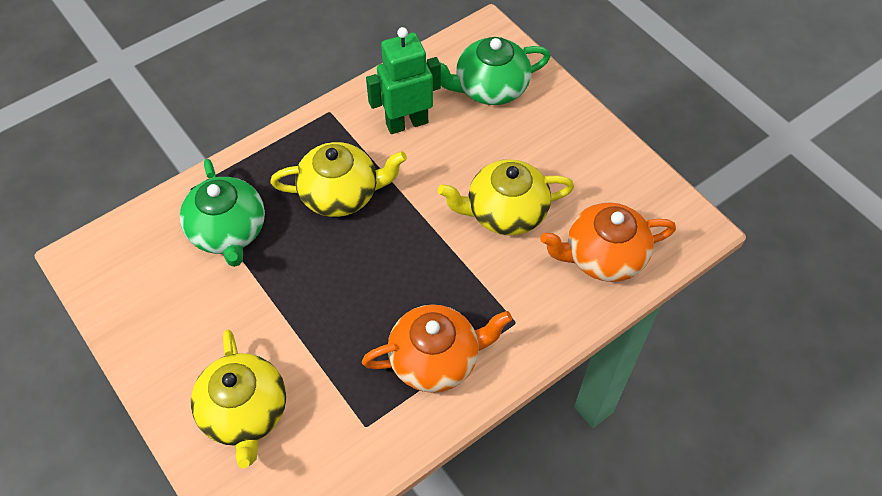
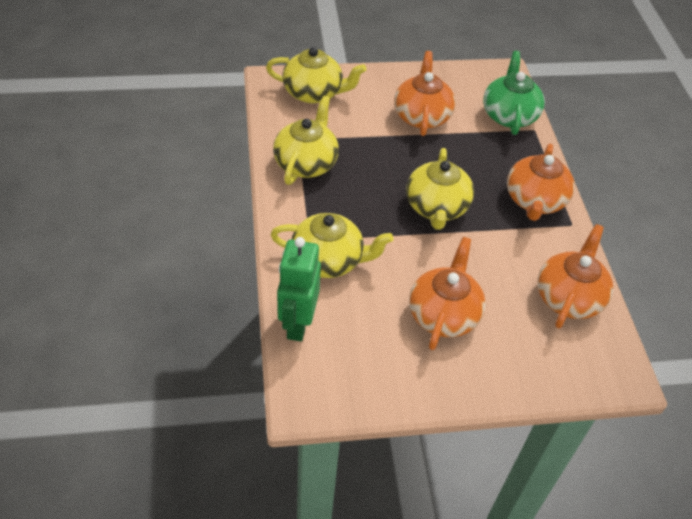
green teapot: 2 -> 1
orange teapot: 2 -> 4
yellow teapot: 3 -> 4

